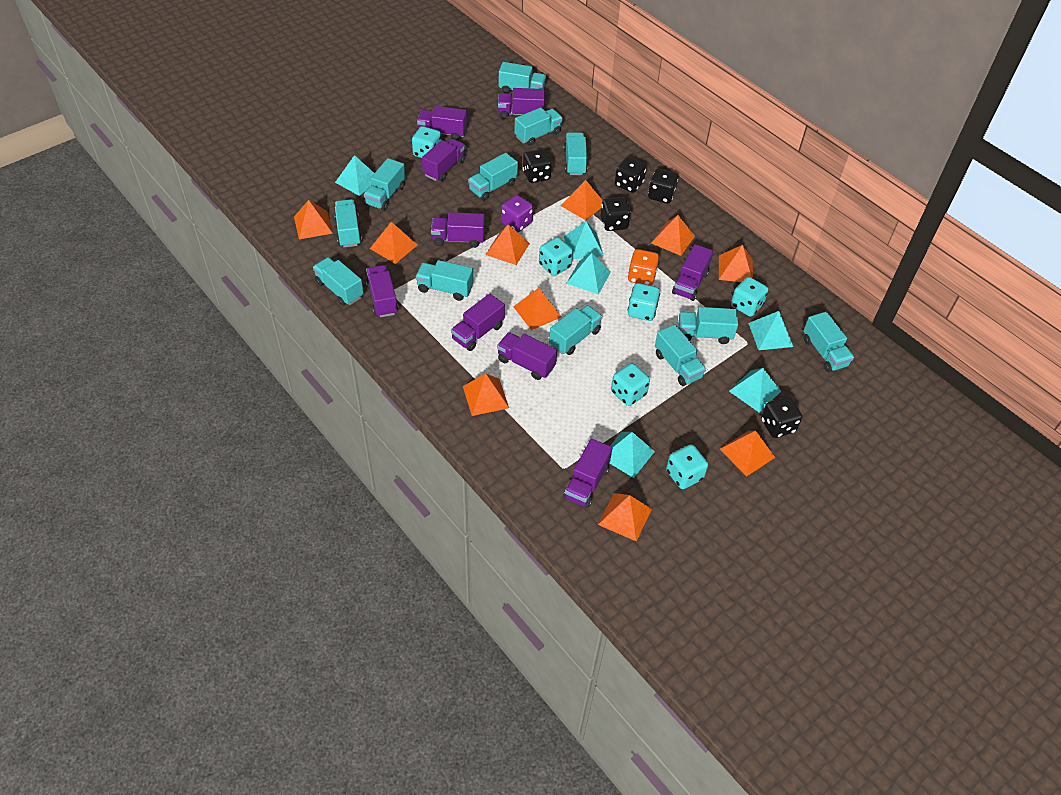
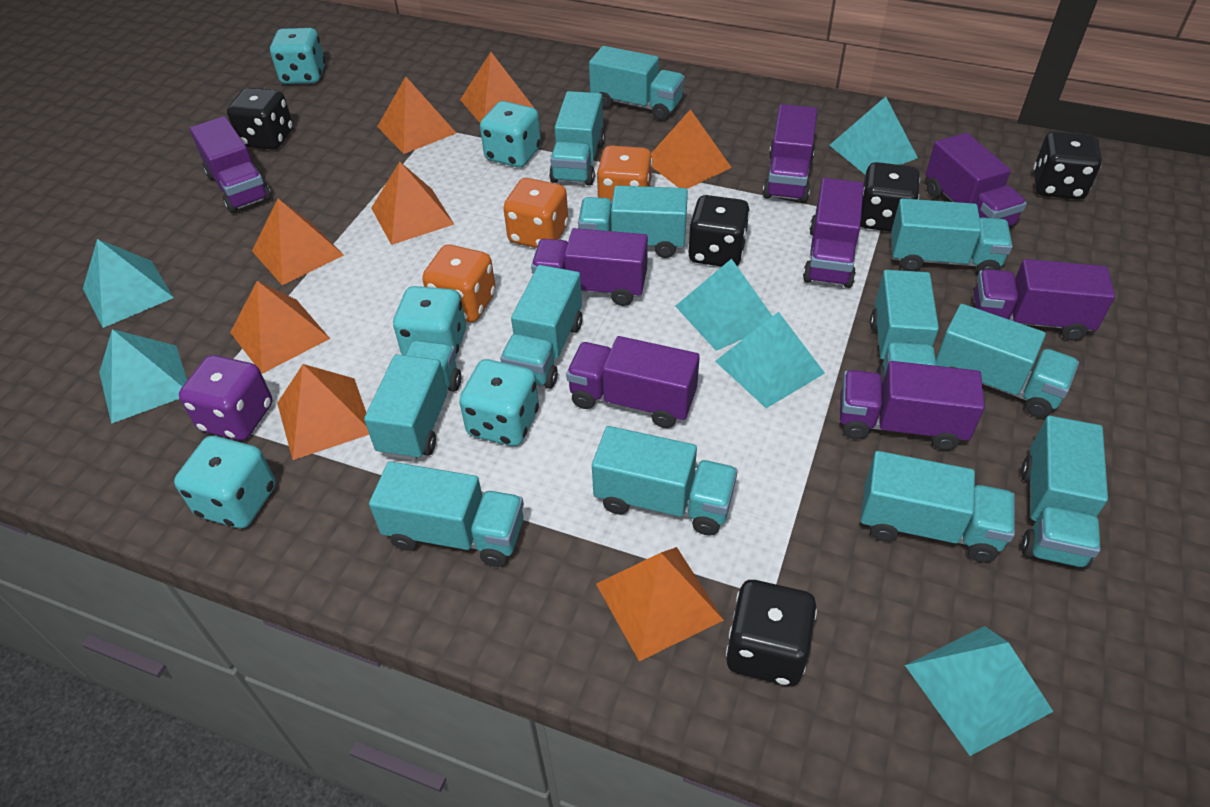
orange dice: 1 -> 3
orange pyramid: 10 -> 8
purple truck: 9 -> 8
turquoise dice: 6 -> 5

